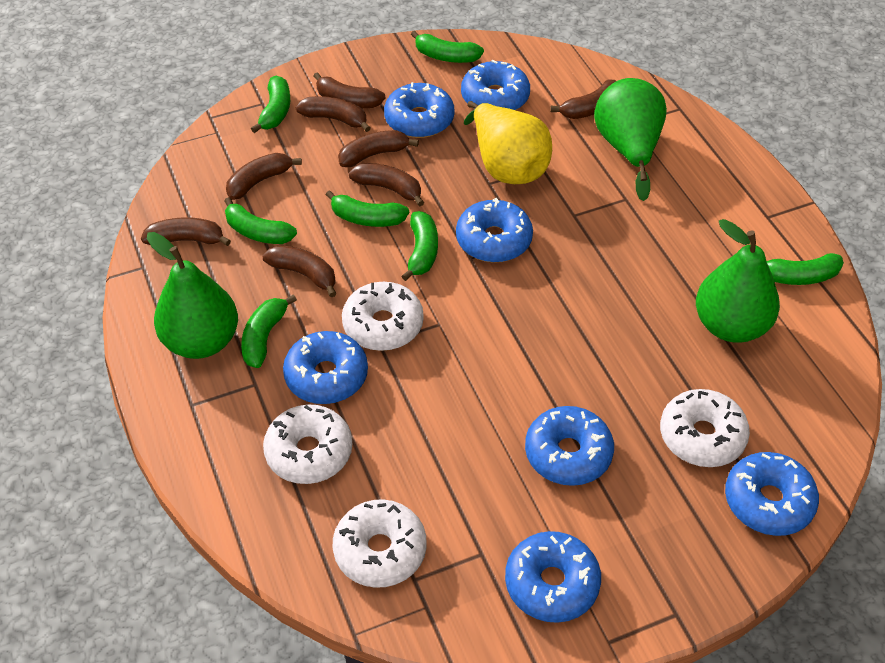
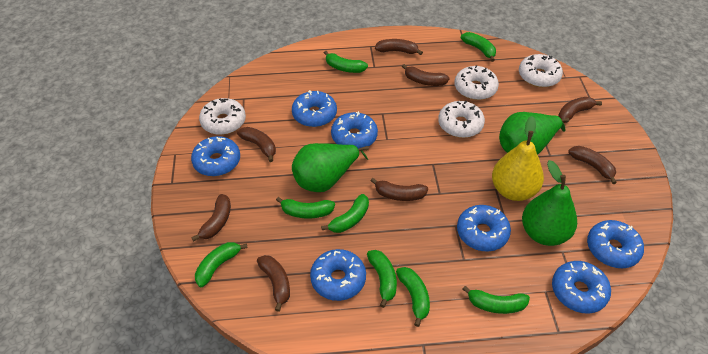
green banana: 7 -> 8

